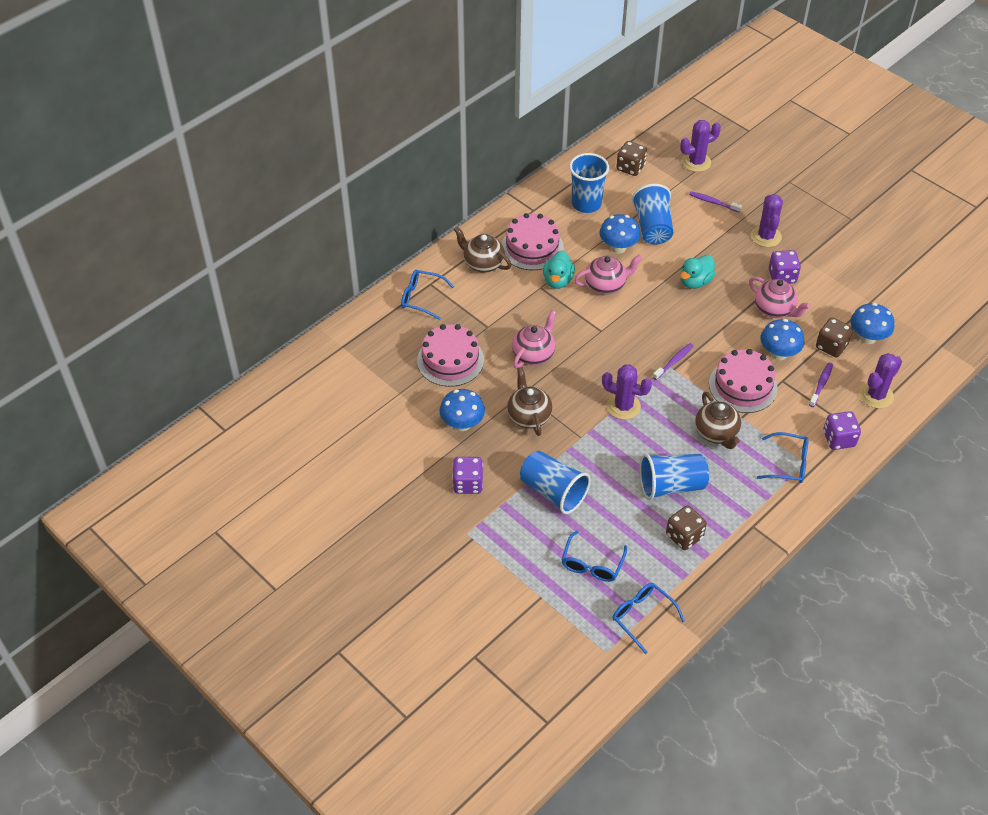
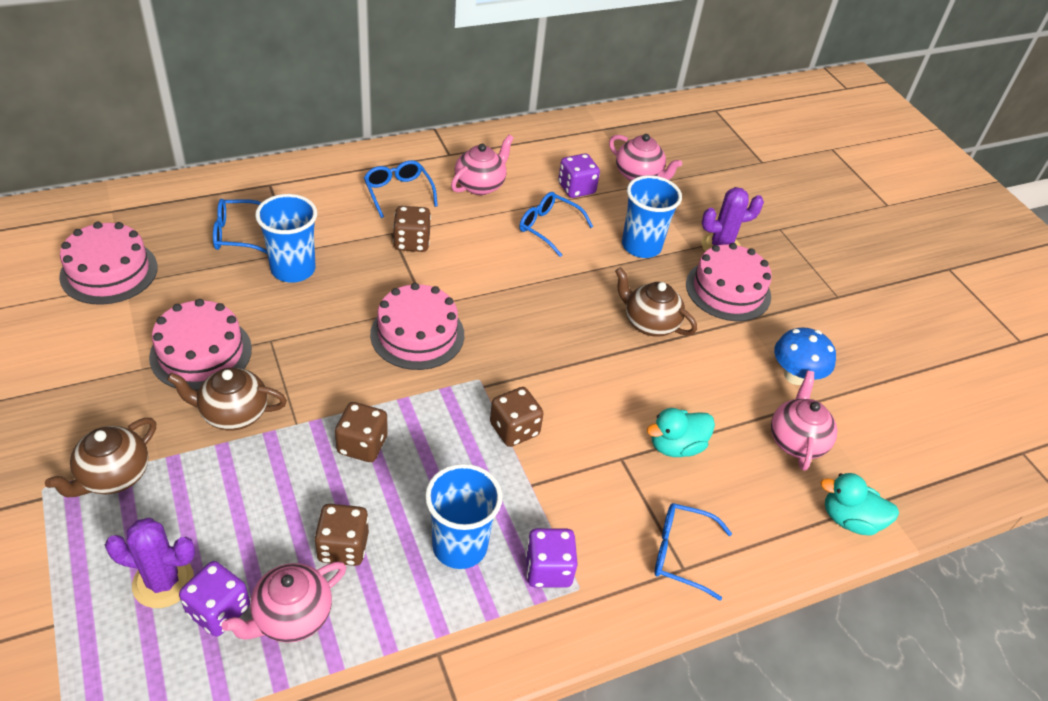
blue cup: 4 -> 3
blue mushroom: 4 -> 1
brown dice: 3 -> 4
pink cake: 3 -> 4
pink teapot: 3 -> 4
purple cactus: 4 -> 2
purple toothbrush: 3 -> 0

